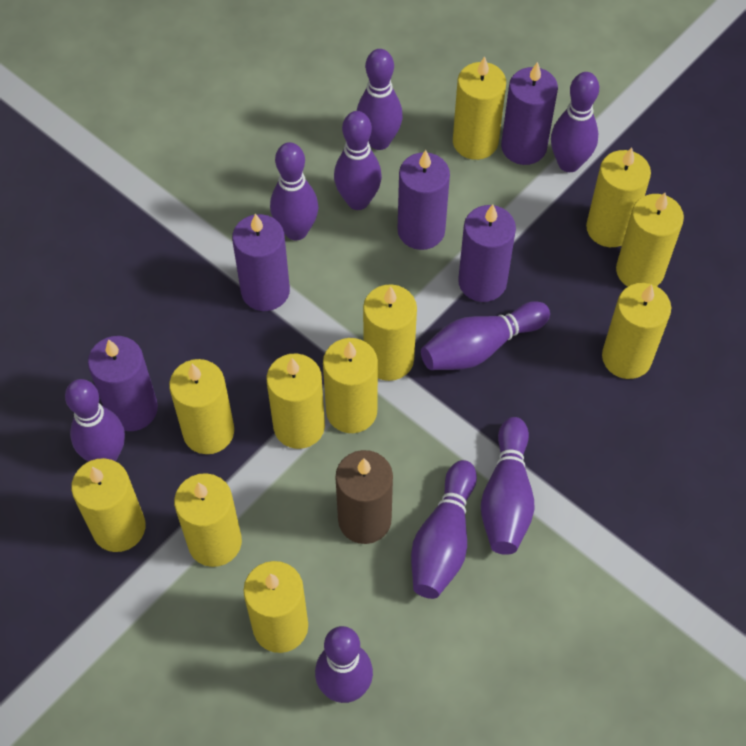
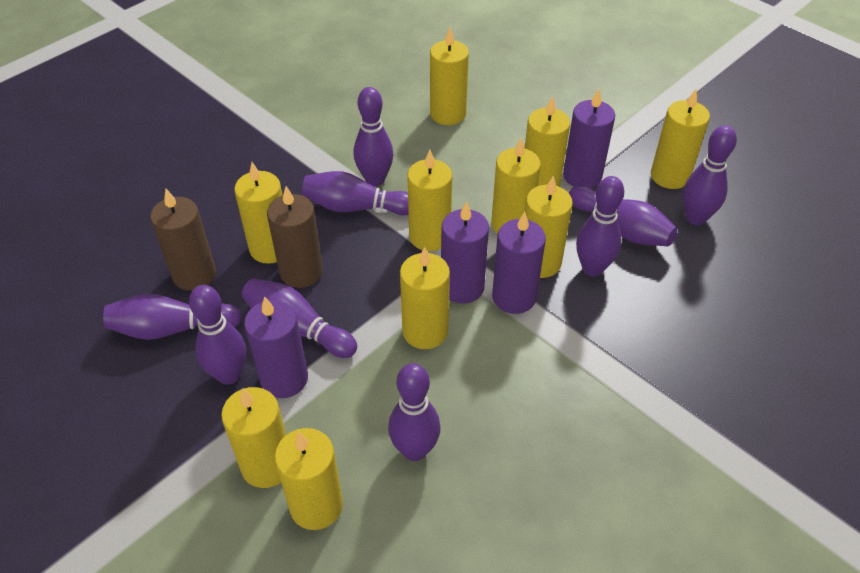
brown candle: 1 -> 2
purple candle: 5 -> 4
yellow candle: 11 -> 10

